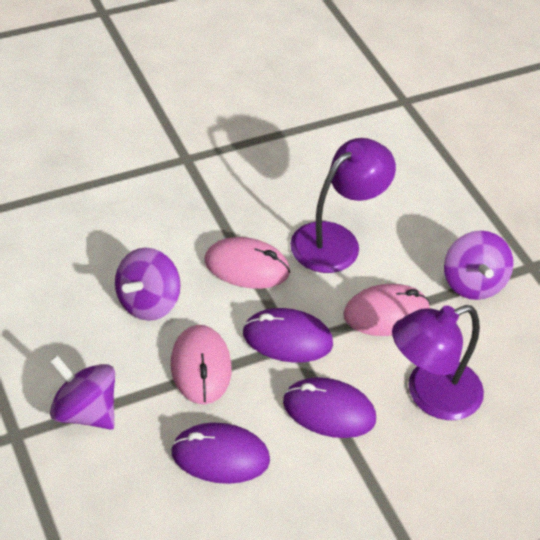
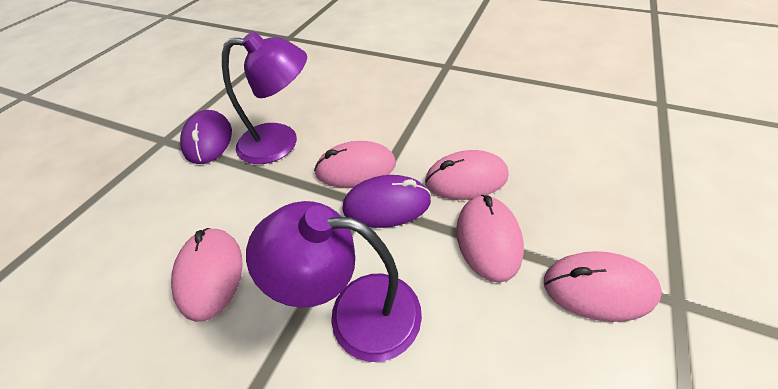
pink mouse: 3 -> 5
purple mouse: 3 -> 2
purple spinning top: 3 -> 0

